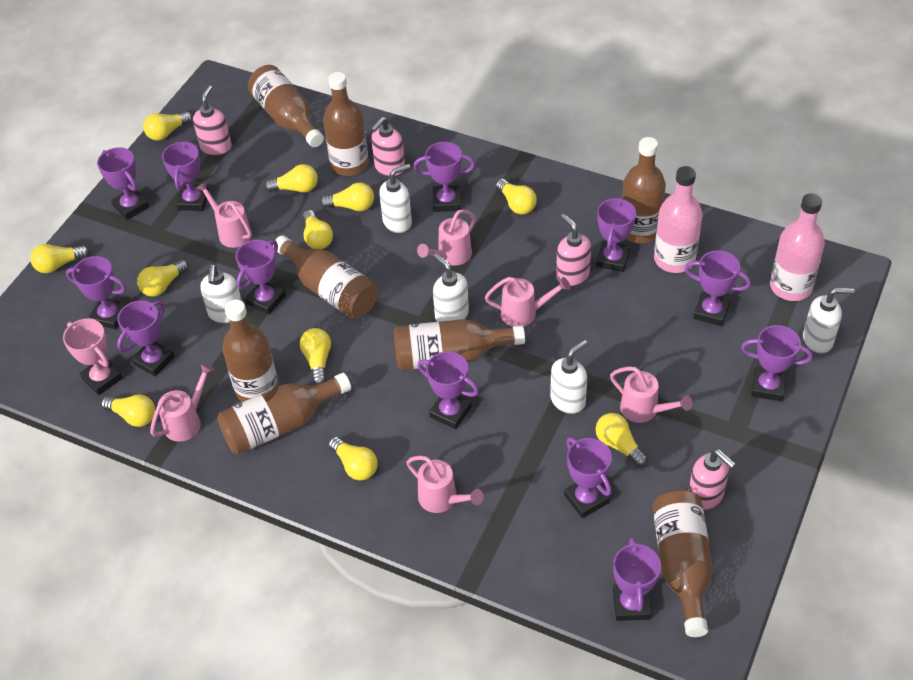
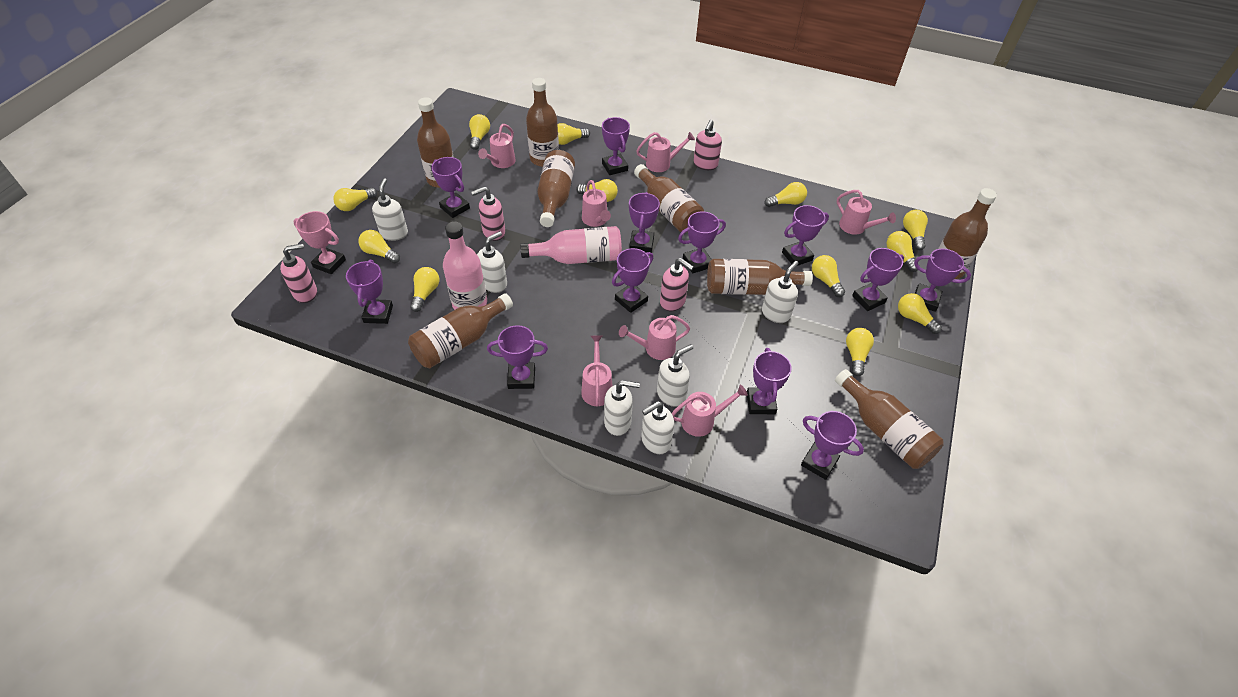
pink watering can: 6 -> 7
white soap dispenser: 5 -> 6
yellow light bulb: 11 -> 12

